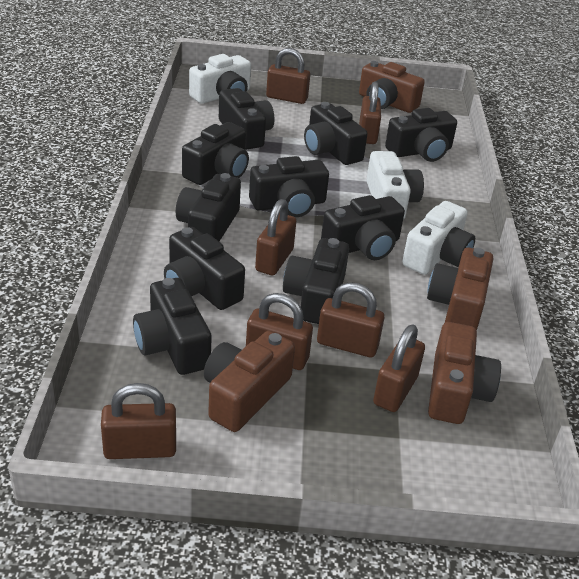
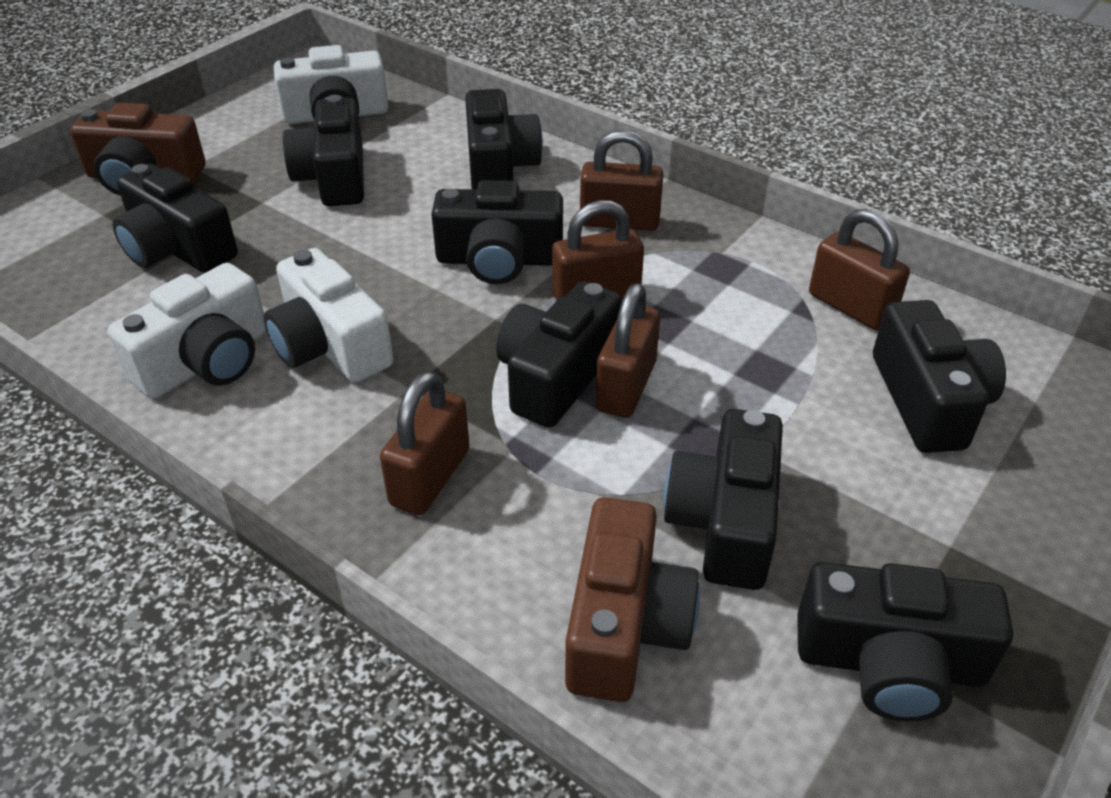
black camera: 10 -> 8
brown camera: 4 -> 2
brown padlock: 7 -> 5

